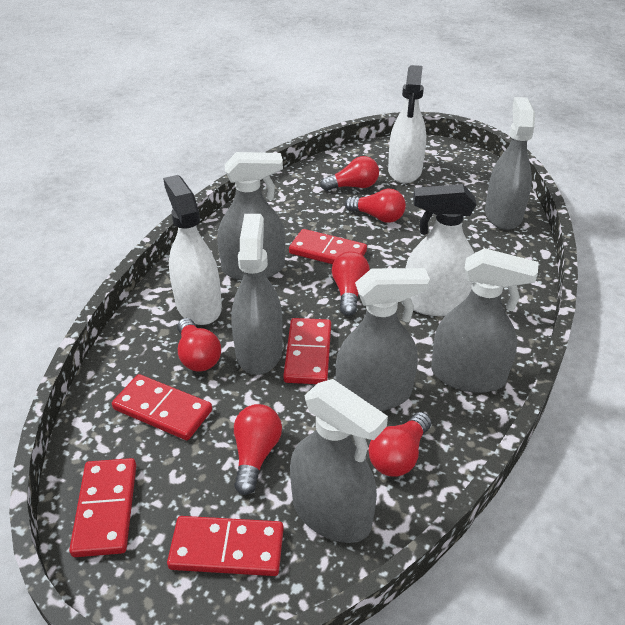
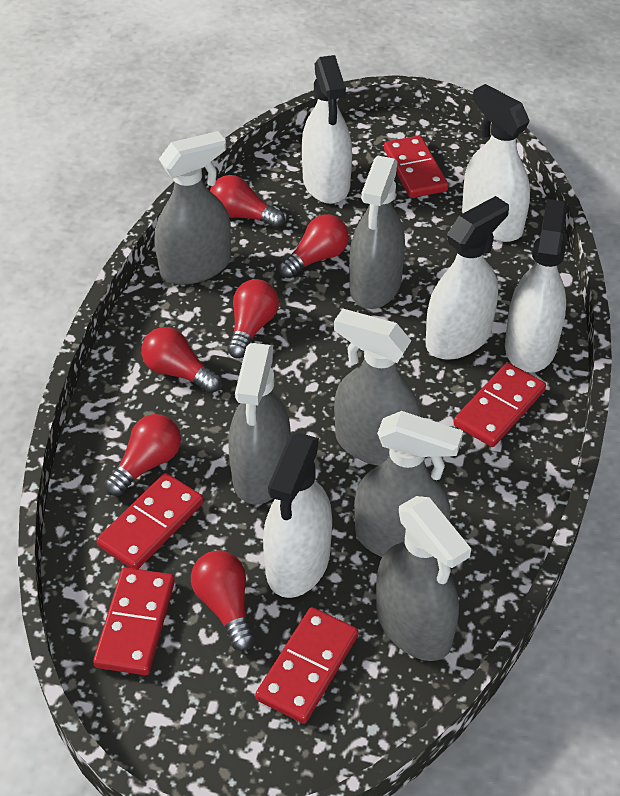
white spray bottle: 3 -> 5

